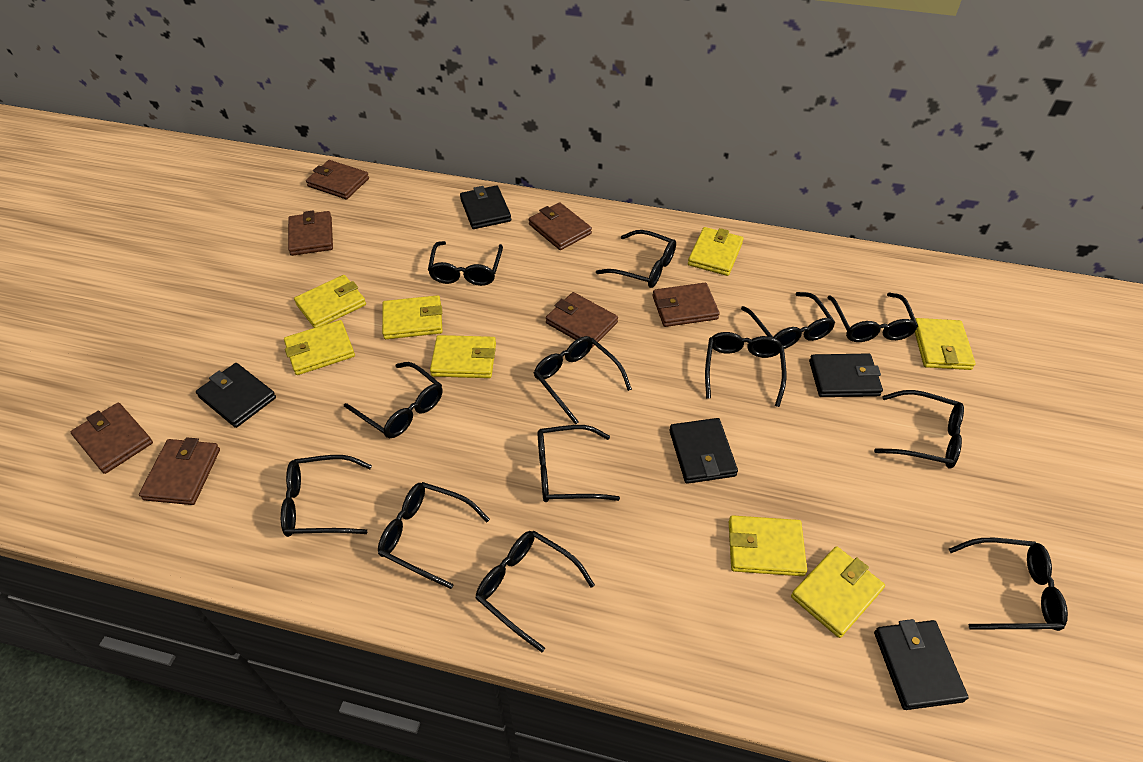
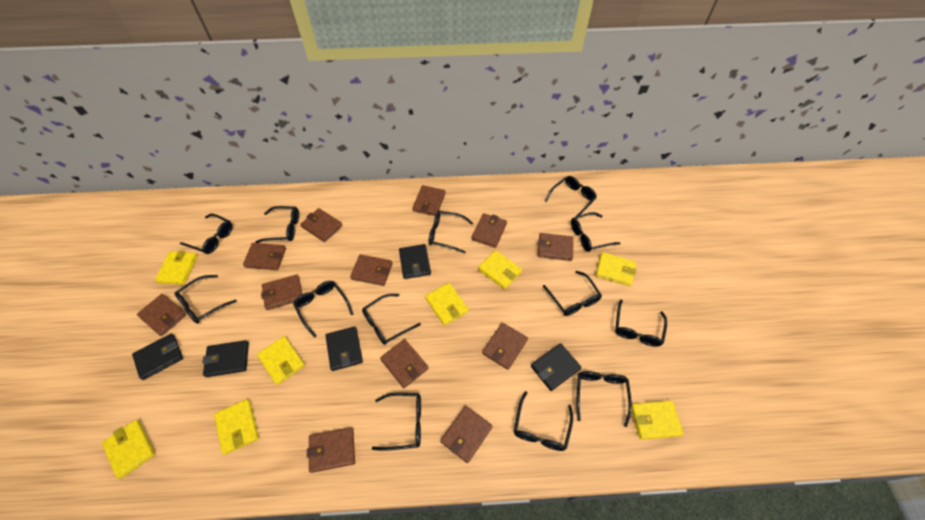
brown wallet: 7 -> 12

